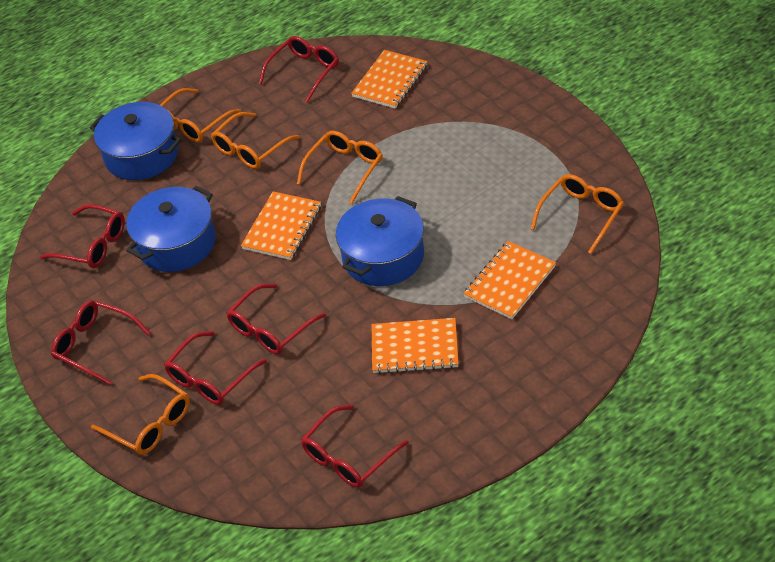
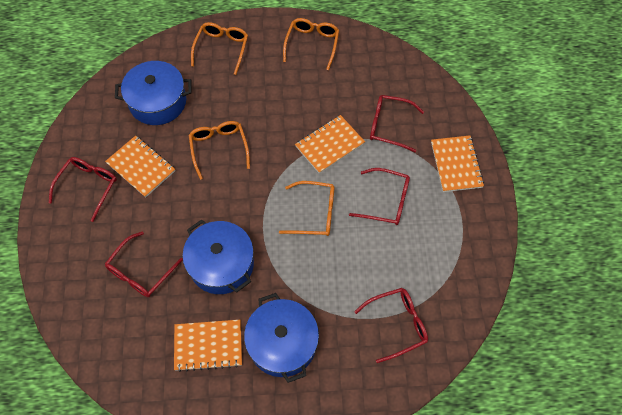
orange glasses: 5 -> 4
red glasses: 6 -> 5

